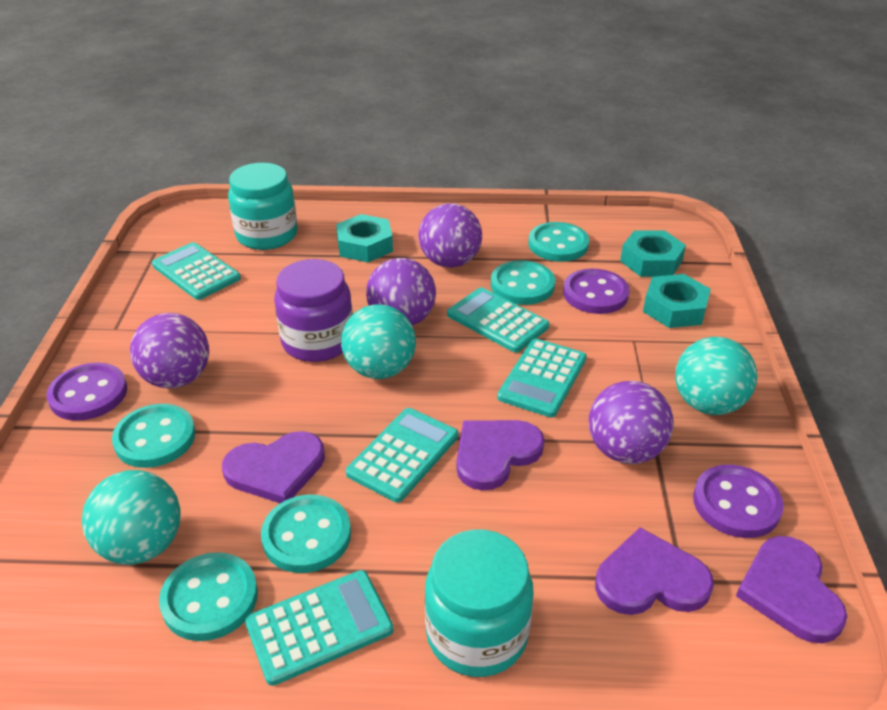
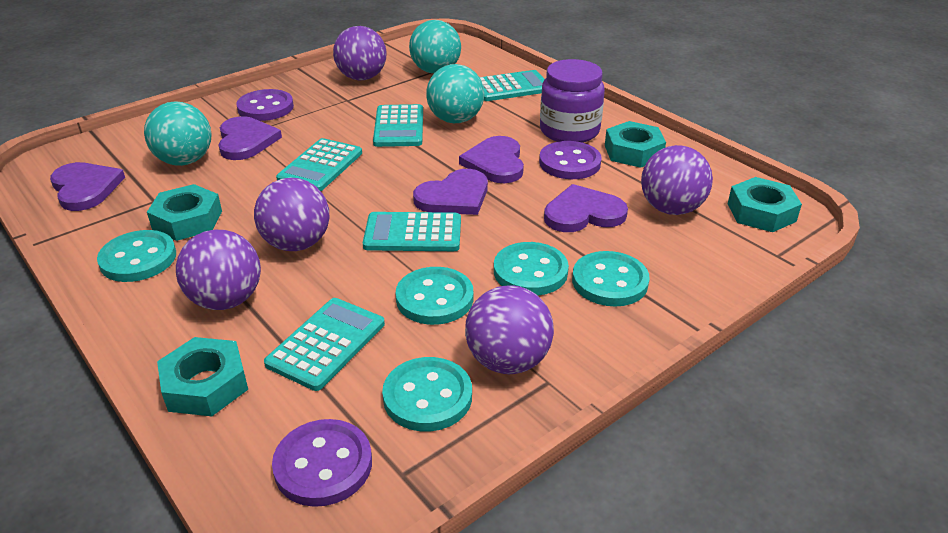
purple ball: 4 -> 5
purple heart: 4 -> 5
turquoise jar: 2 -> 0
turquoise nut: 3 -> 4

